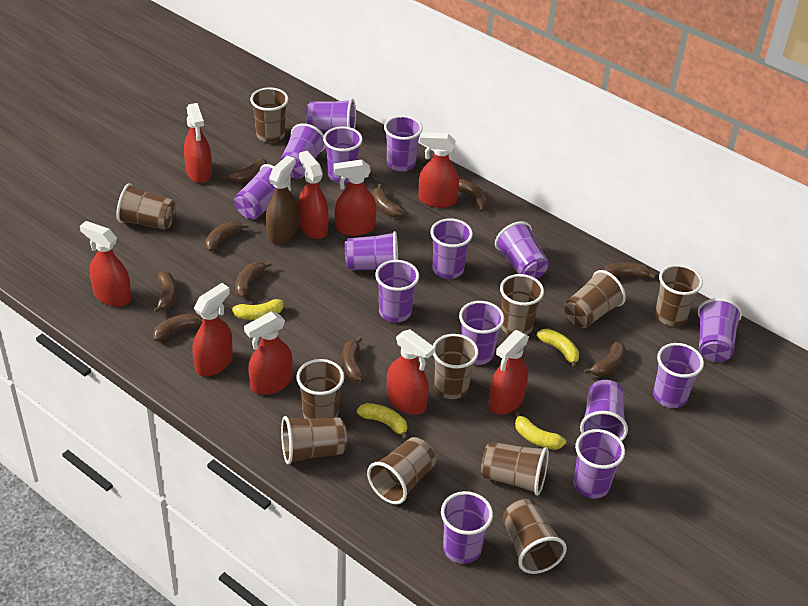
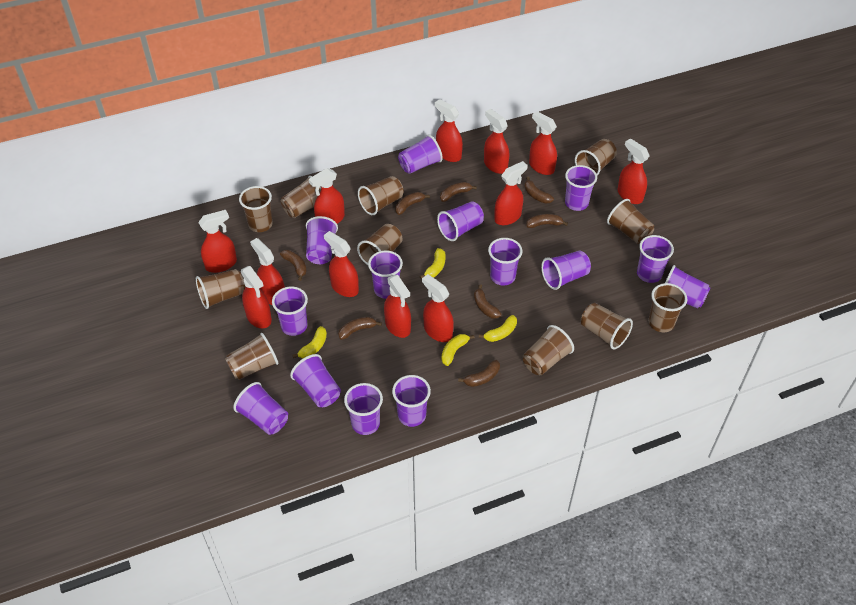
brown banana: 10 -> 8
brown spray bottle: 1 -> 0
purple cup: 15 -> 14
red spray bottle: 9 -> 12

